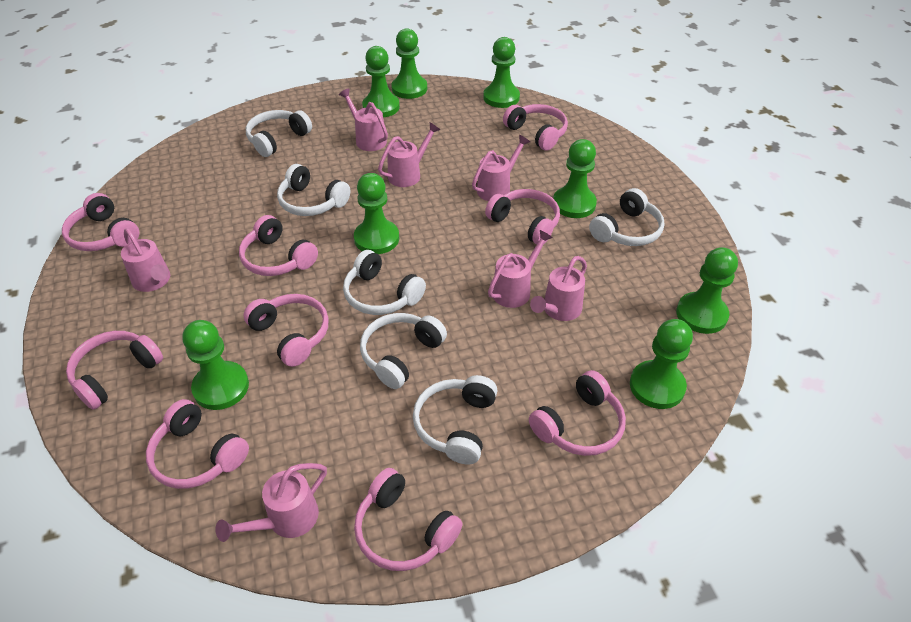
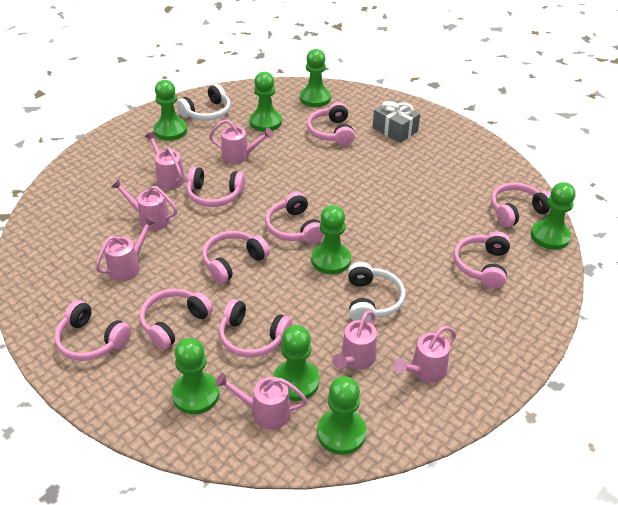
grey gift: 0 -> 1
white headphones: 6 -> 2

